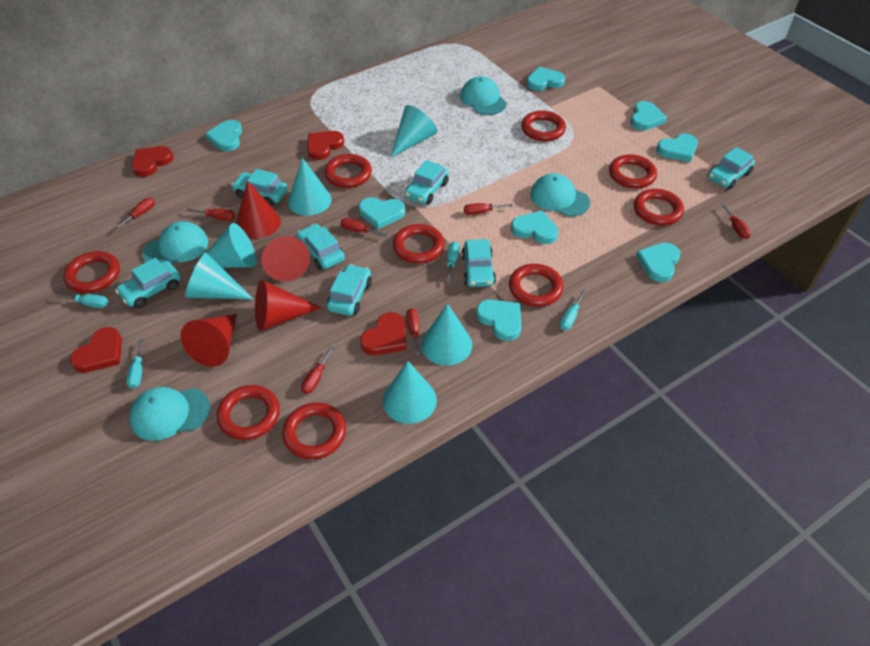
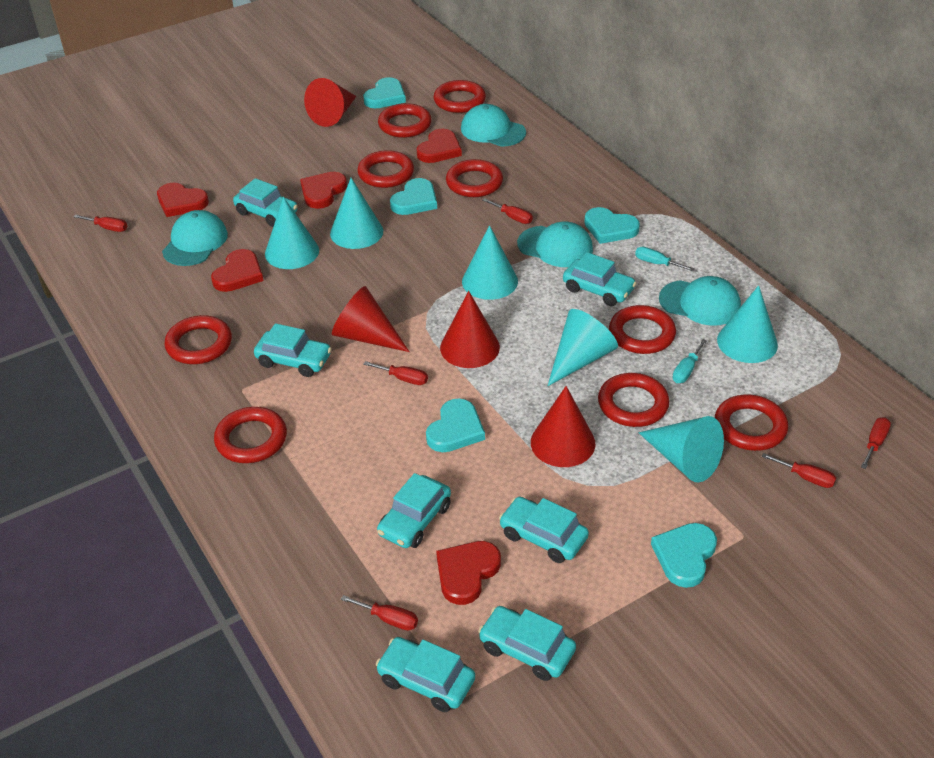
red heart: 4 -> 5
red screwdriver: 7 -> 6
turquoise heart: 8 -> 5
turquoise screwdriver: 4 -> 2

